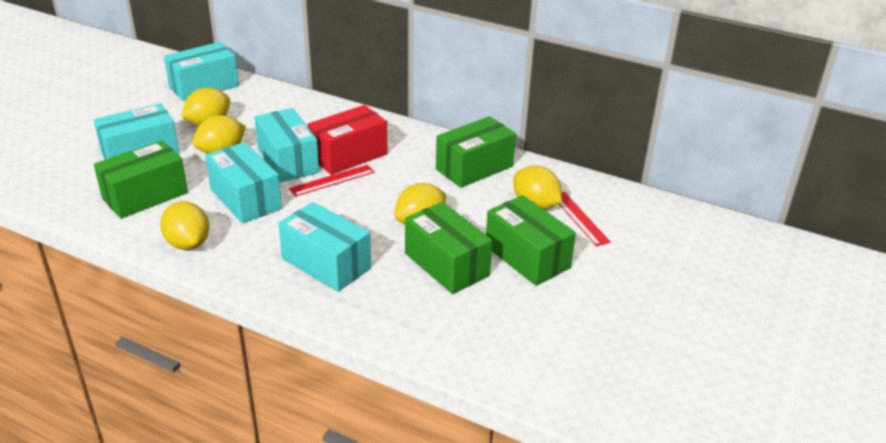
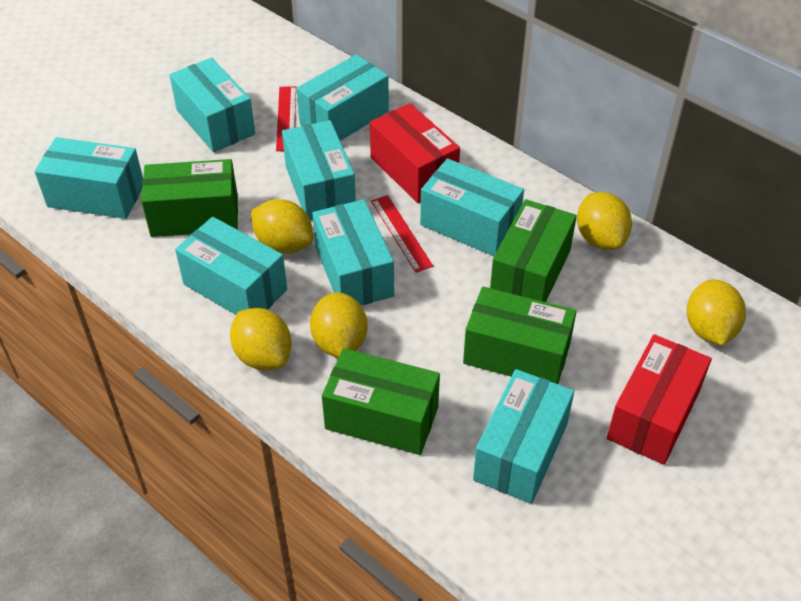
red box: 1 -> 2
turquoise box: 5 -> 8

